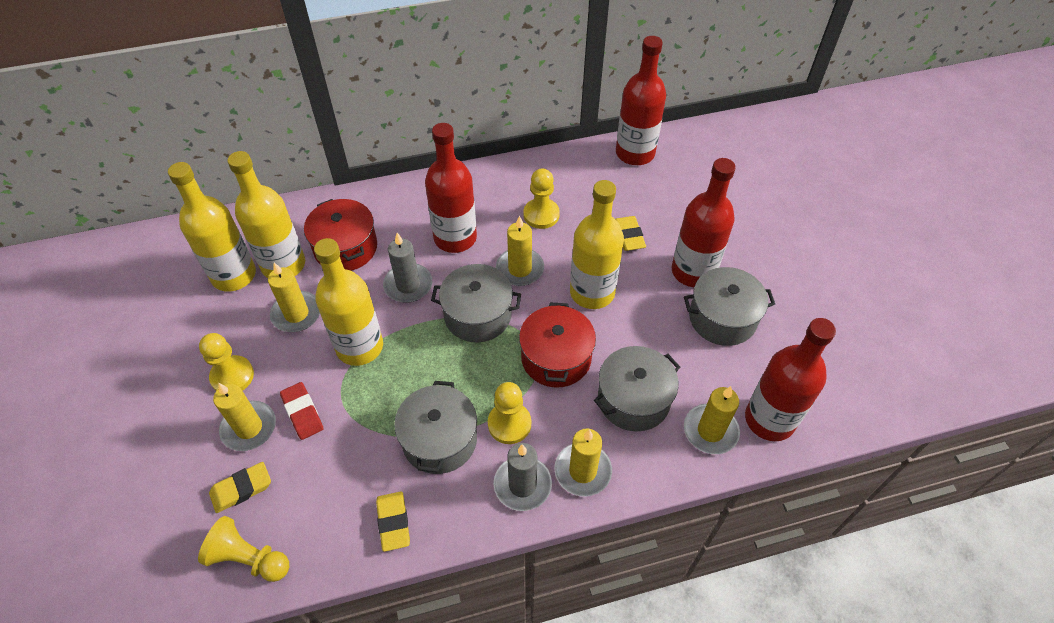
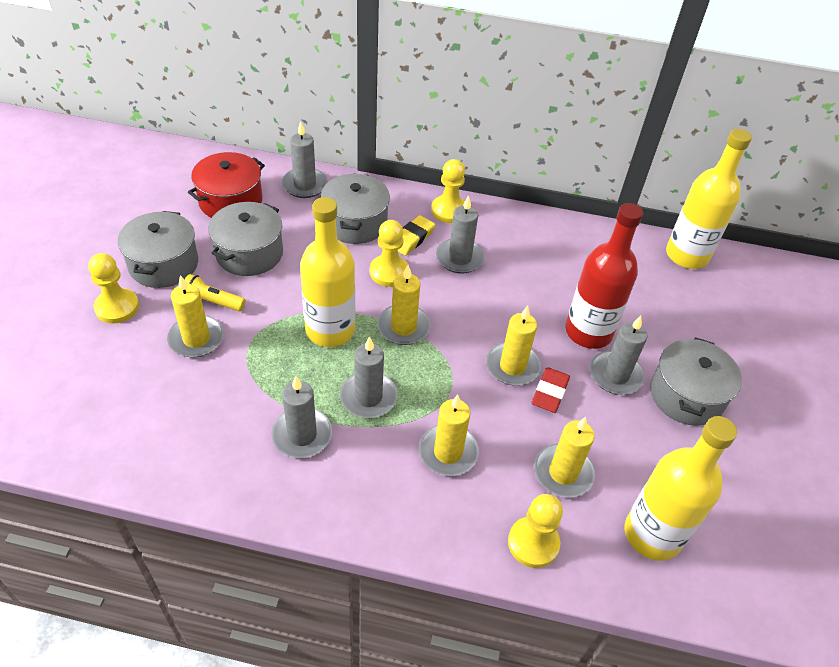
grey candle: 2 -> 5
red bottle: 4 -> 1
red pot: 2 -> 1
yellow bottle: 4 -> 3
yellow eraser: 3 -> 1
yellow flashlight: 0 -> 1

